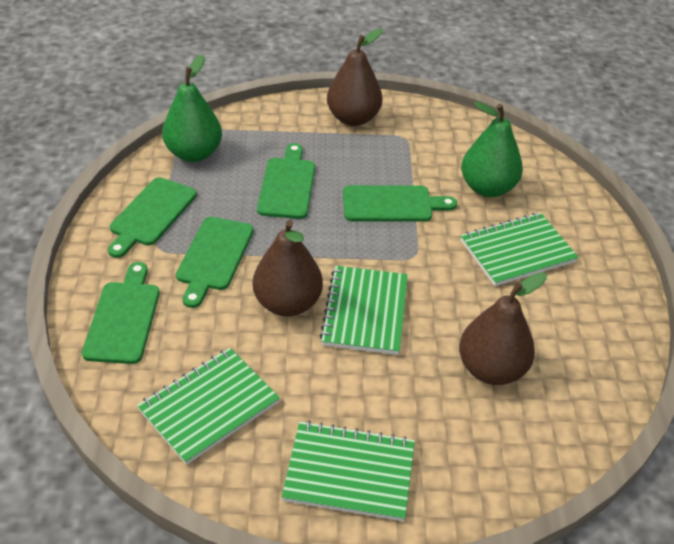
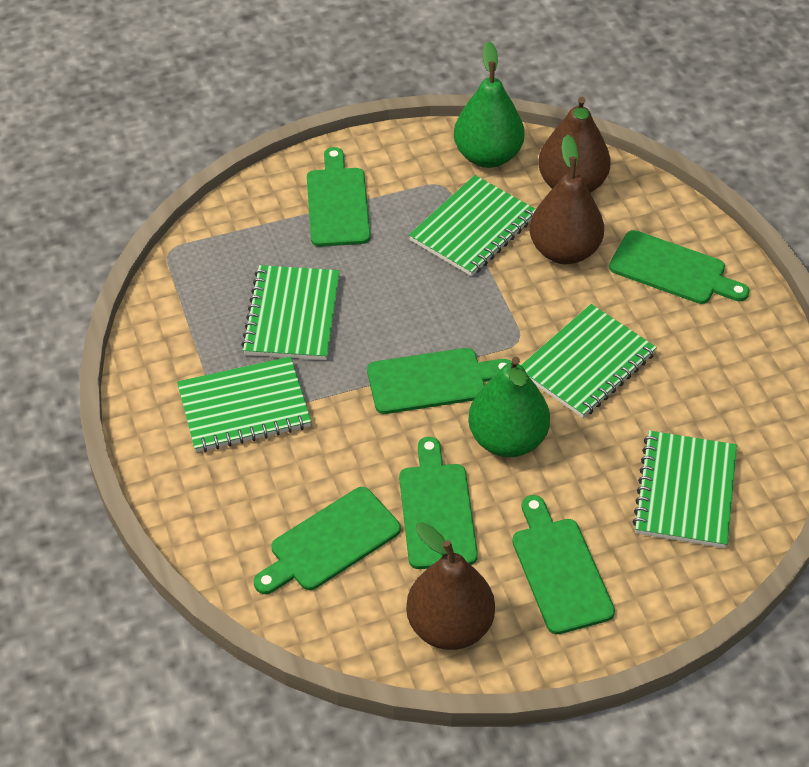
green cutting board: 5 -> 6
green notebook: 4 -> 5

